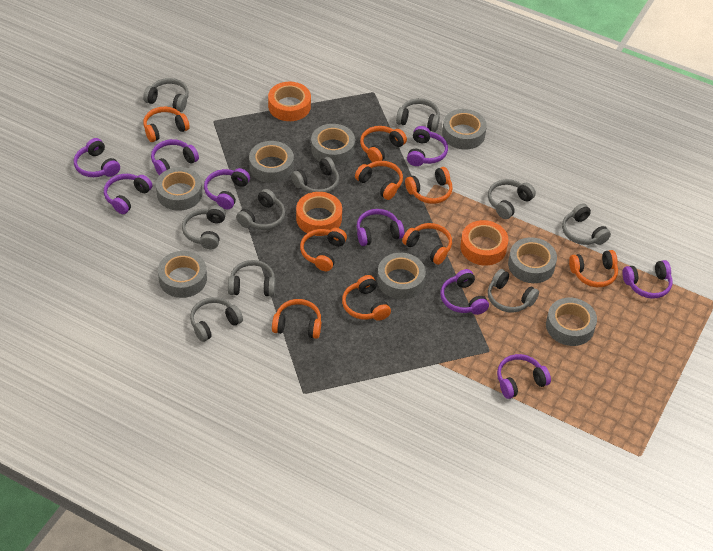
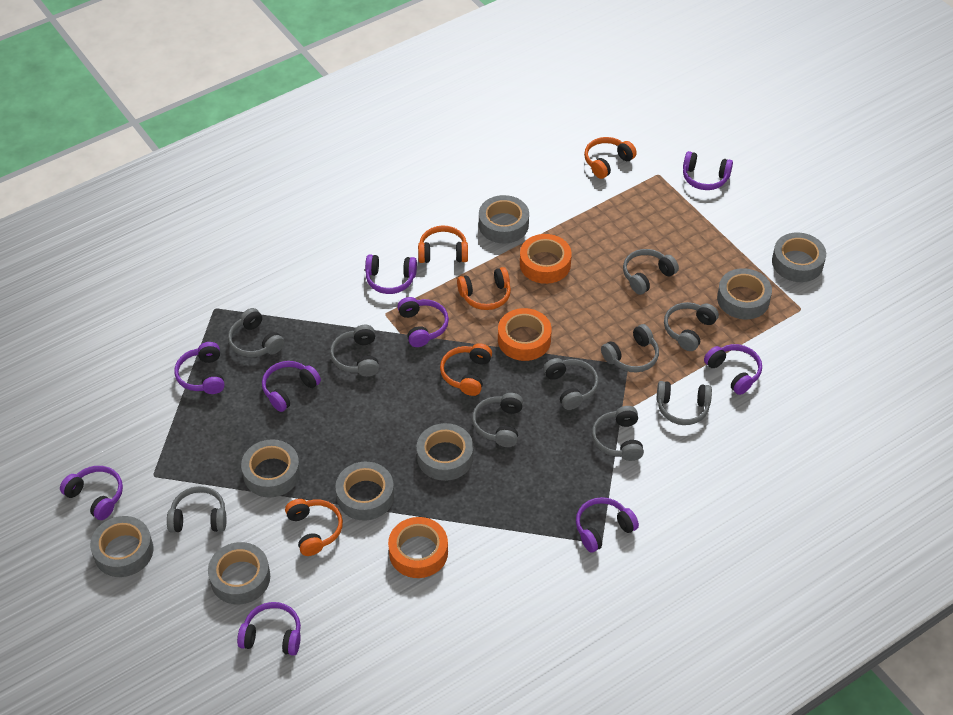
orange headphones: 9 -> 5

